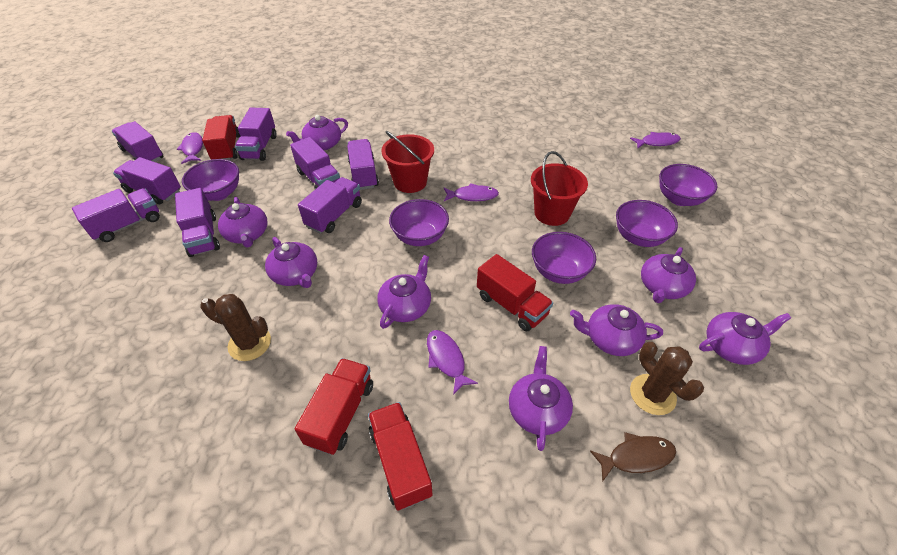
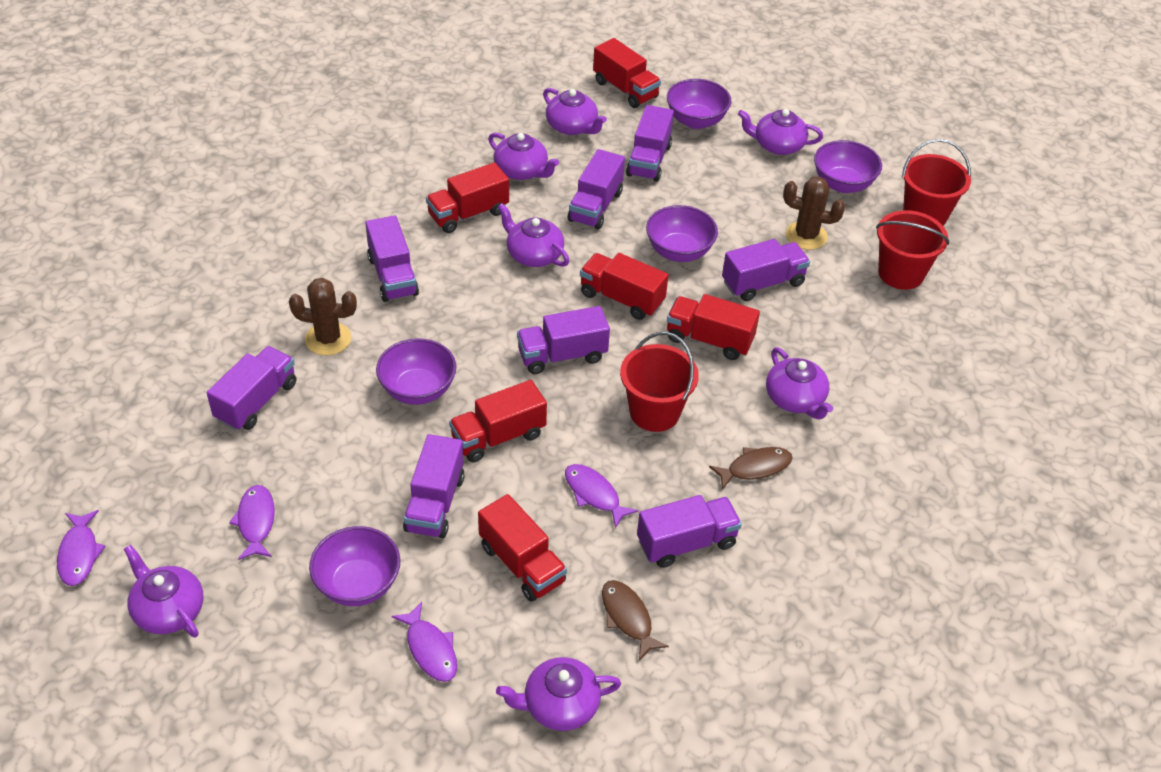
brown fish: 1 -> 2
purple teapot: 8 -> 7
red bucket: 2 -> 3
red truck: 4 -> 6

